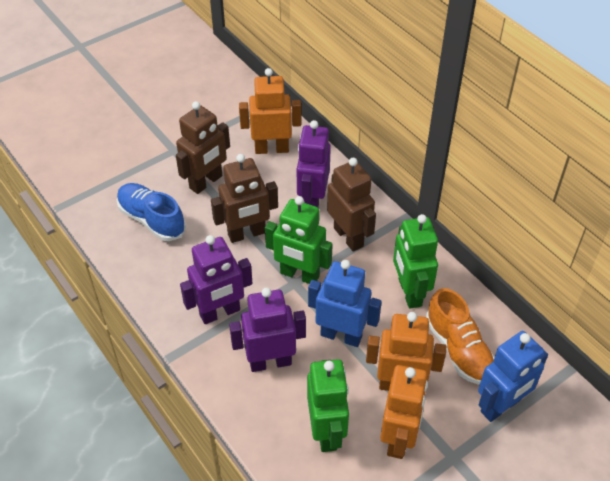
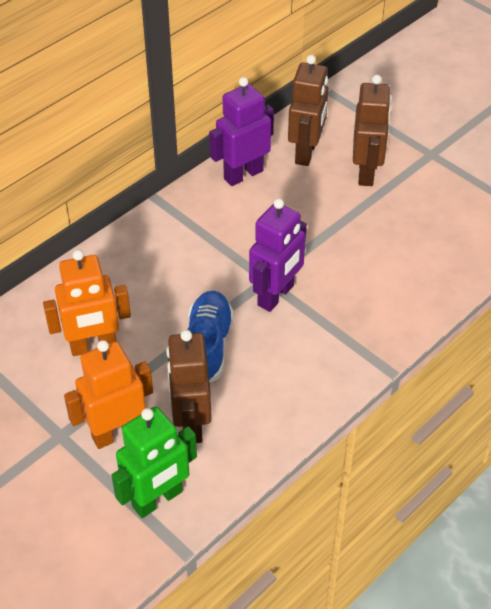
blue robot: 2 -> 0
green robot: 3 -> 1
orange robot: 3 -> 2
orange shoe: 1 -> 0
purple robot: 3 -> 2

